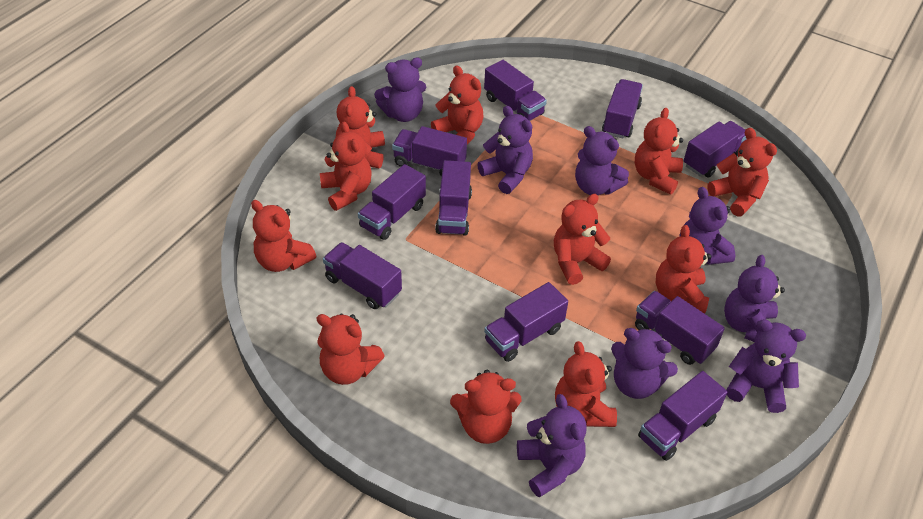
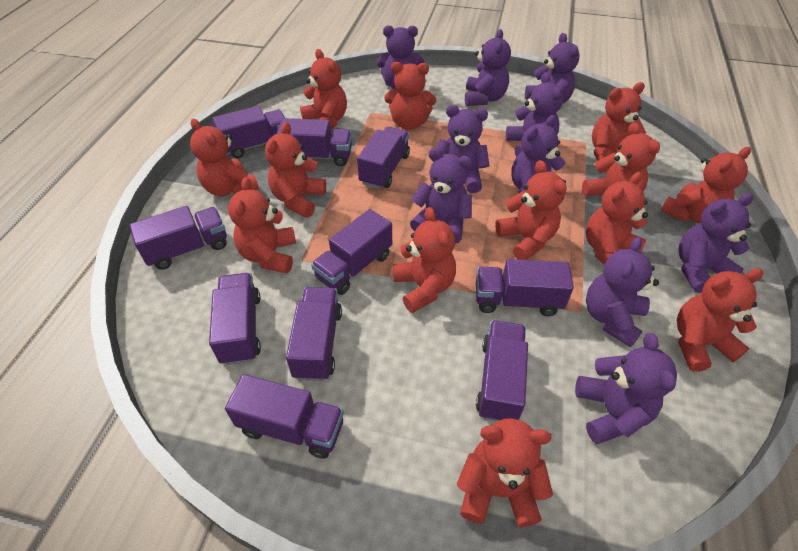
purple teddy bear: 8 -> 10
red teddy bear: 11 -> 13

